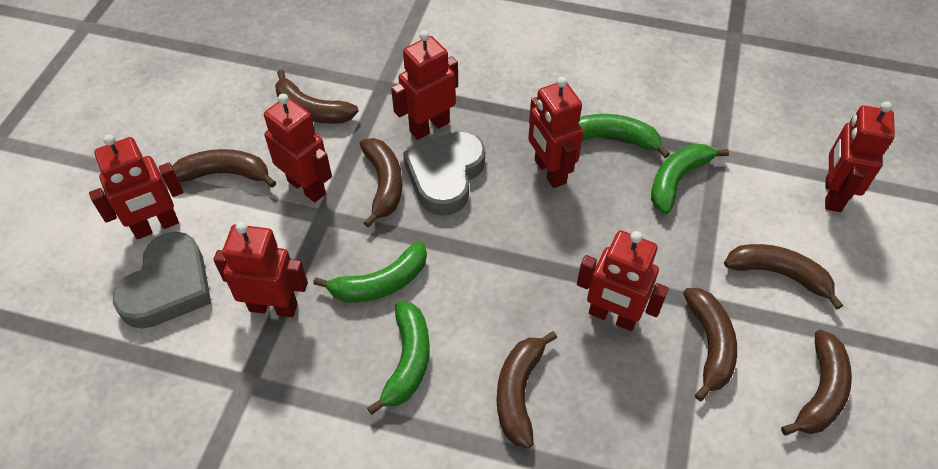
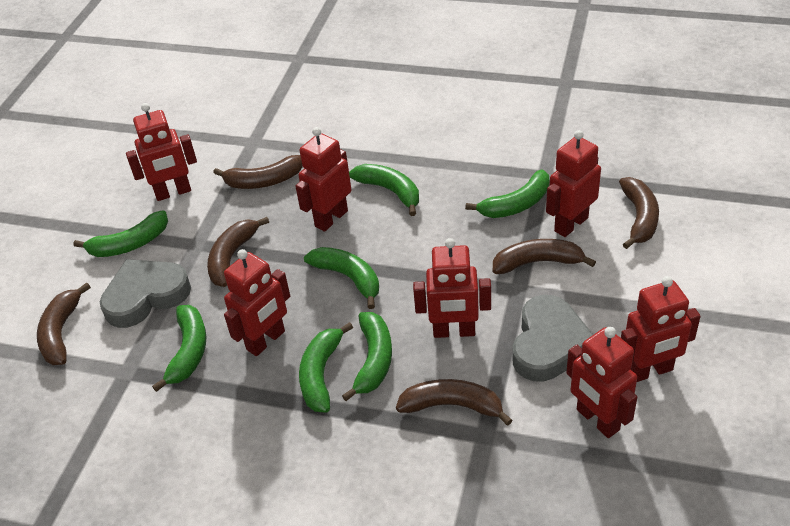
brown banana: 7 -> 6
green banana: 4 -> 7

